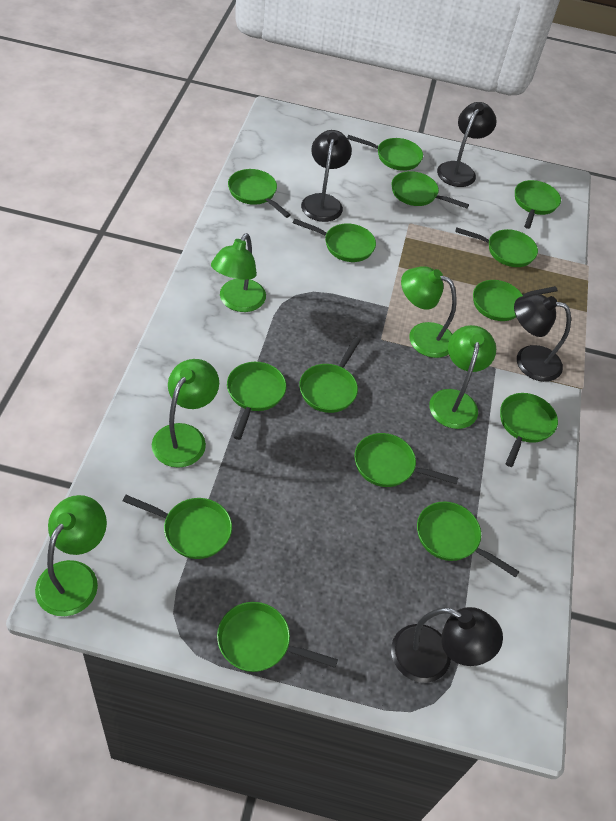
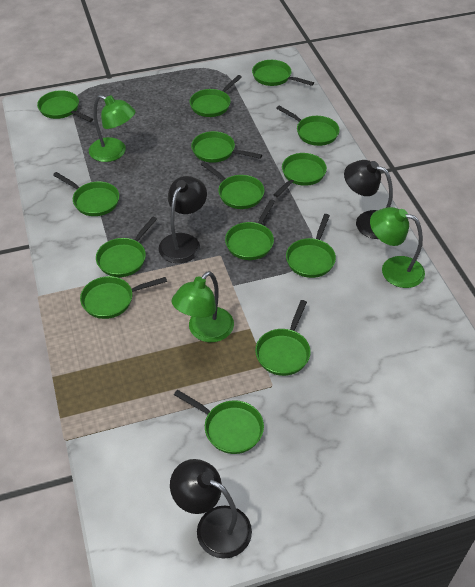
black lamp: 4 -> 3
green lamp: 5 -> 3

